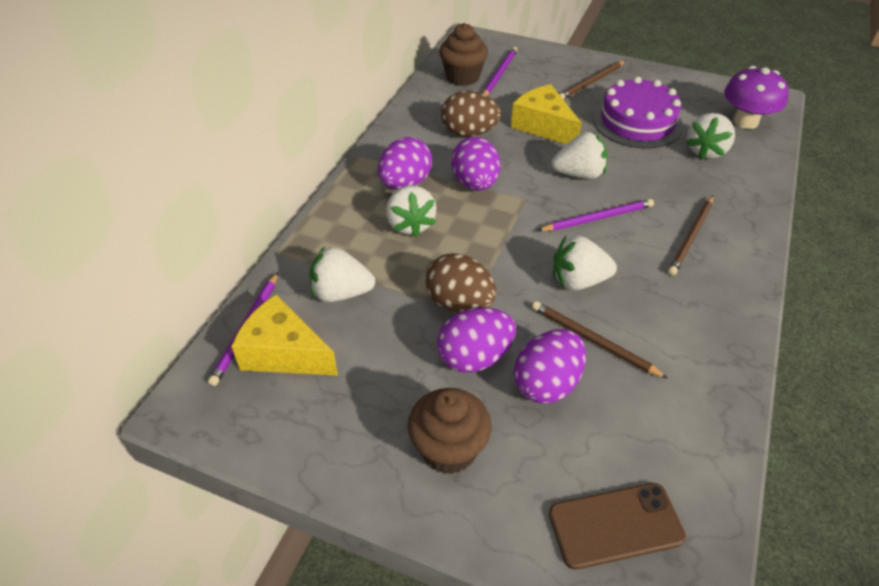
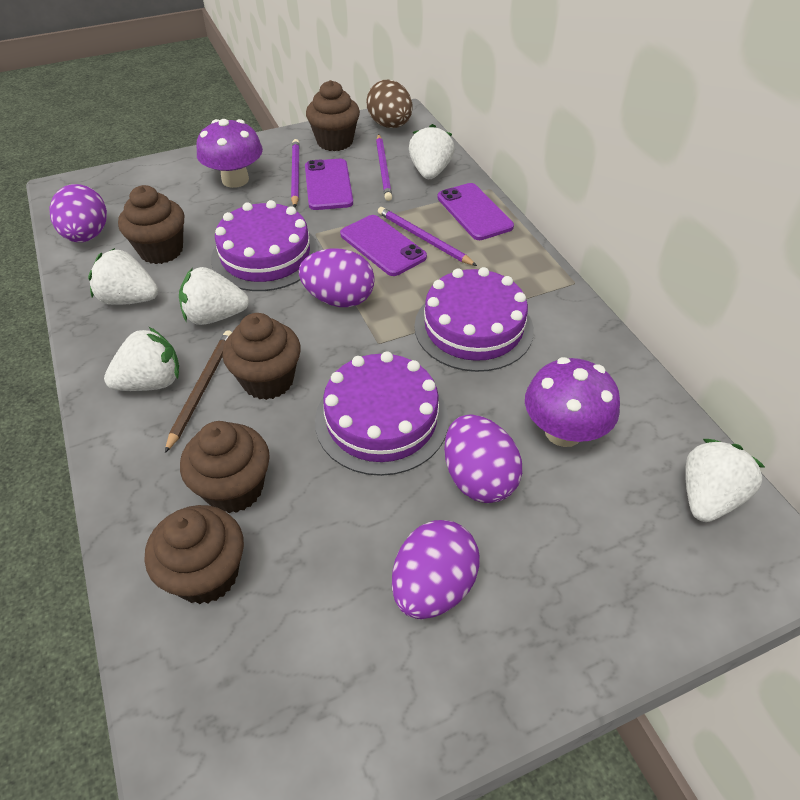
brown cupcake: 2 -> 5
brown egg: 2 -> 1
brown pencil: 3 -> 1
brown phone: 1 -> 0
purple cake: 1 -> 3
purple mushroom: 1 -> 2
purple phone: 0 -> 3
yellow cheese: 2 -> 0

